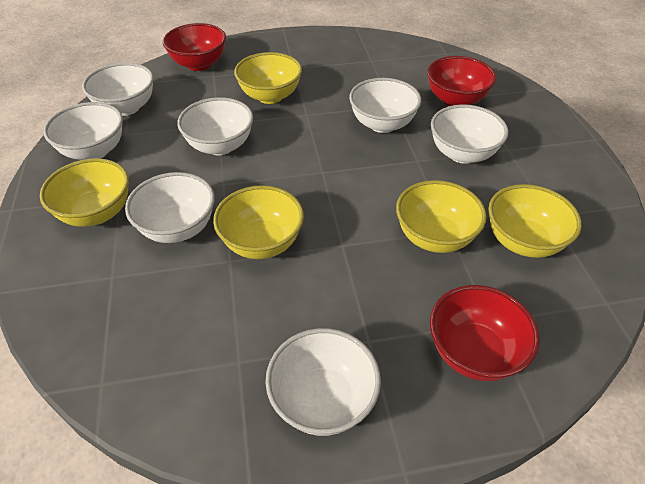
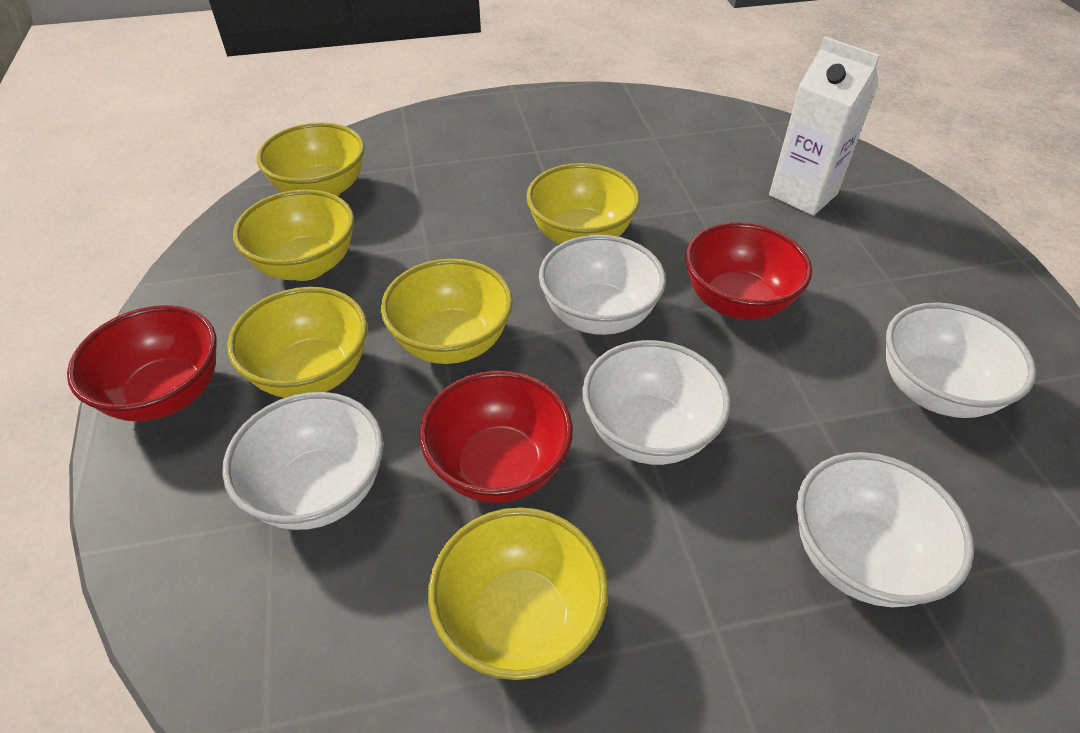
white bowl: 7 -> 5
white carton: 0 -> 1
yellow bowl: 5 -> 6

